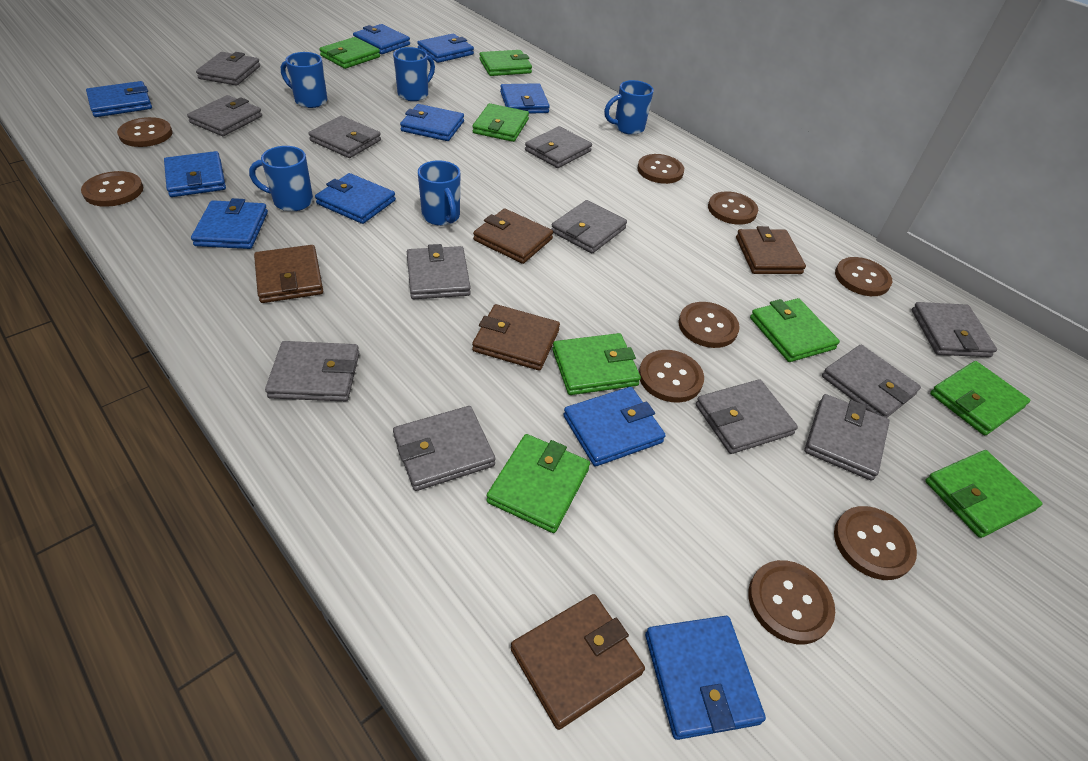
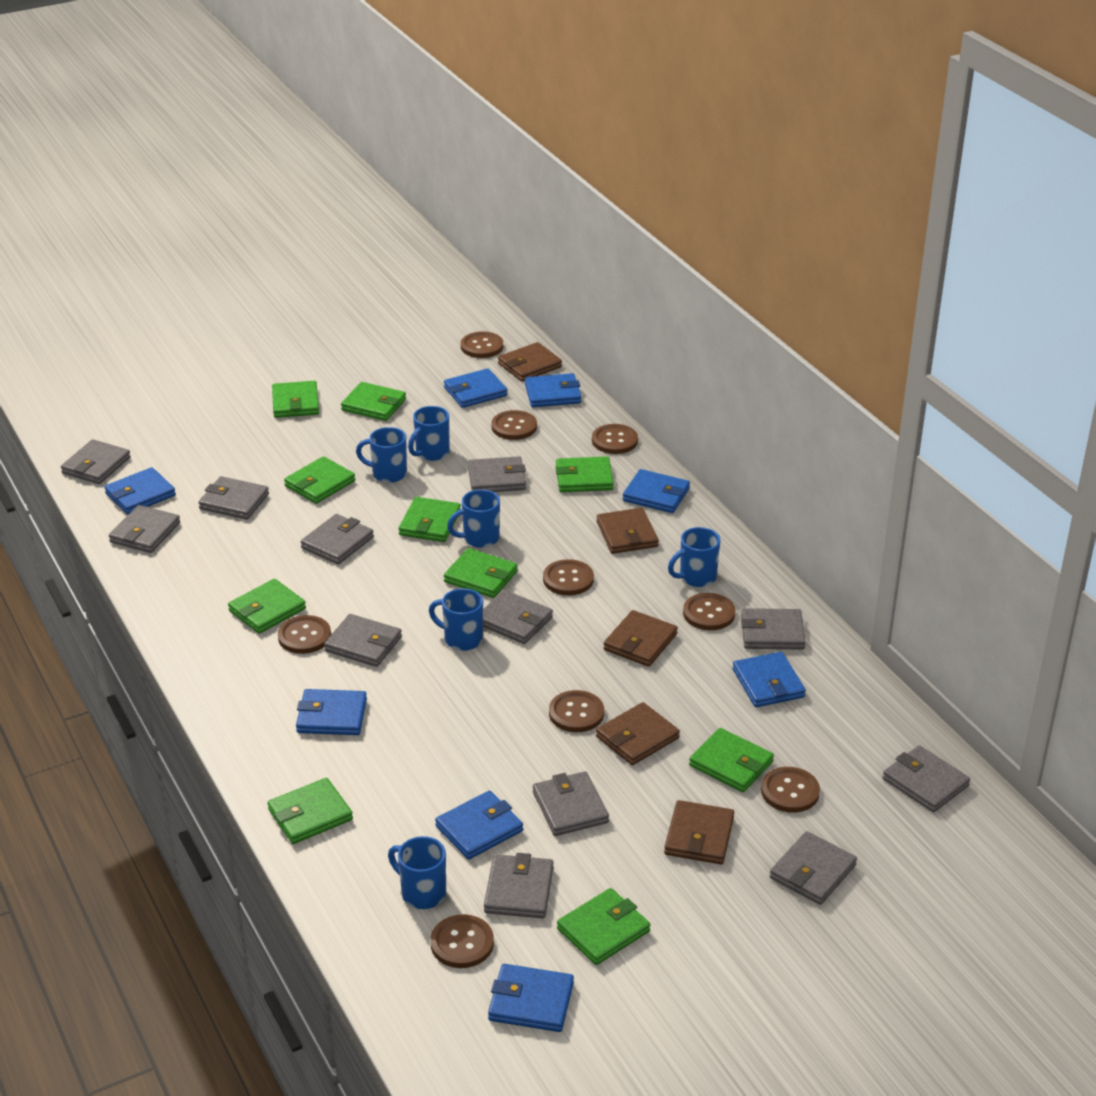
blue mug: 5 -> 6
blue wallet: 10 -> 8
green wallet: 8 -> 10

